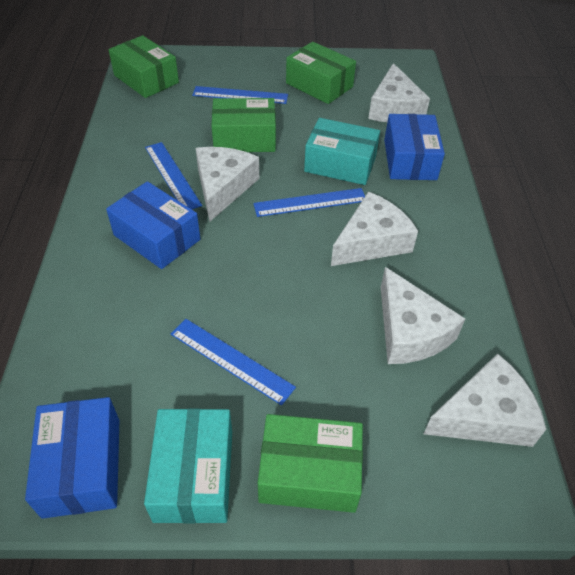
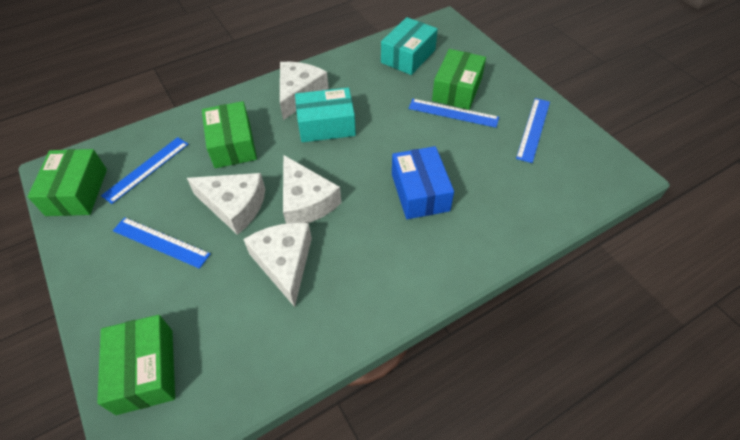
blue box: 3 -> 1
white cheese: 5 -> 4

